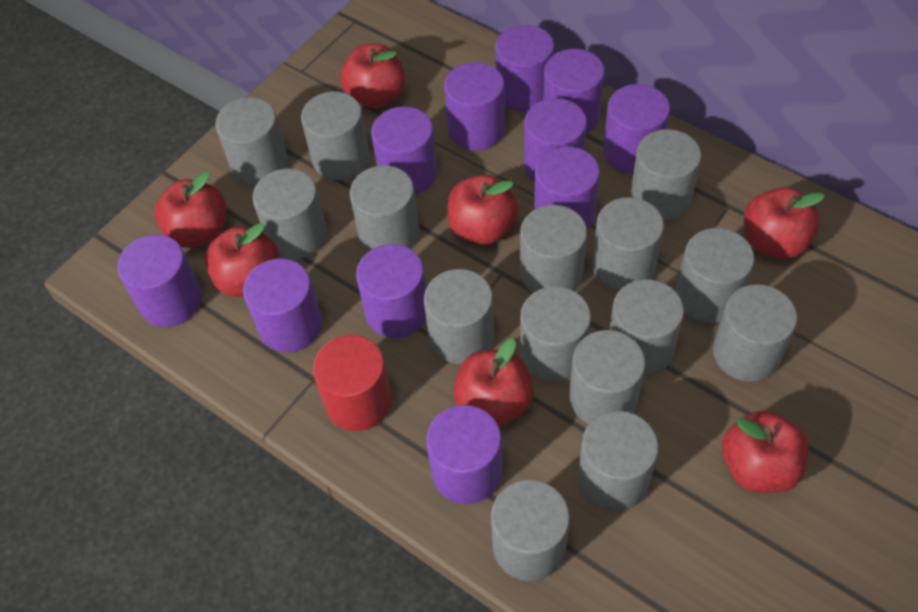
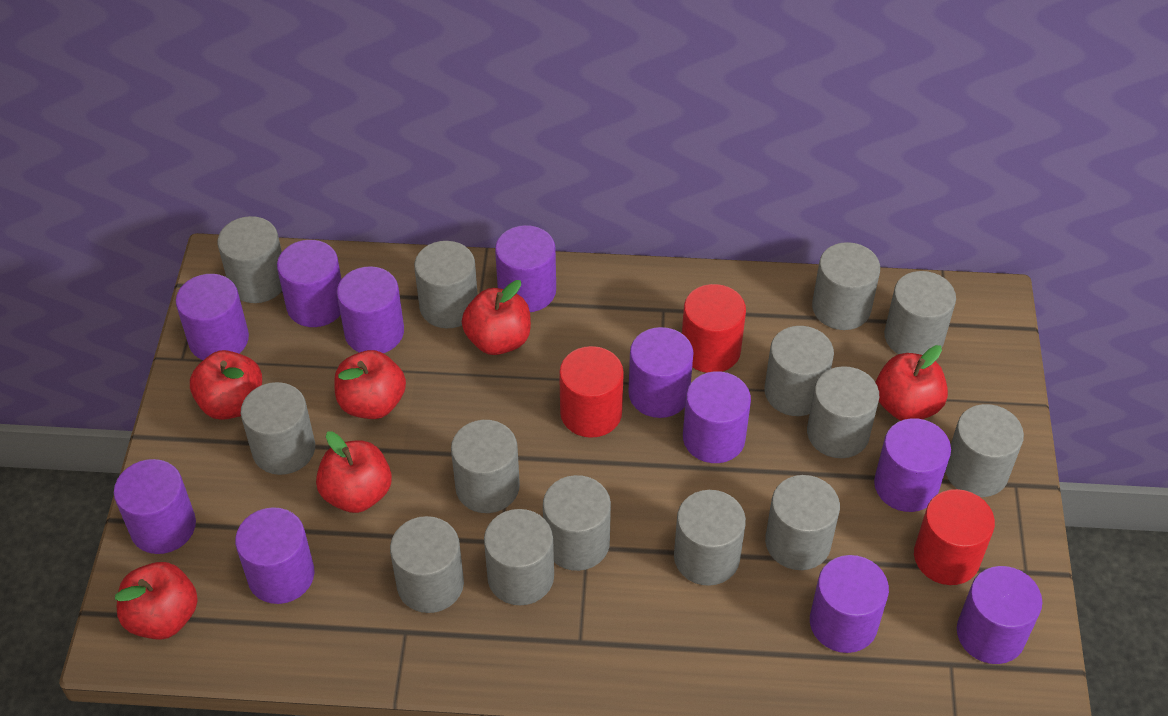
grey cylinder: 15 -> 14
red apple: 7 -> 6
red cylinder: 1 -> 3

